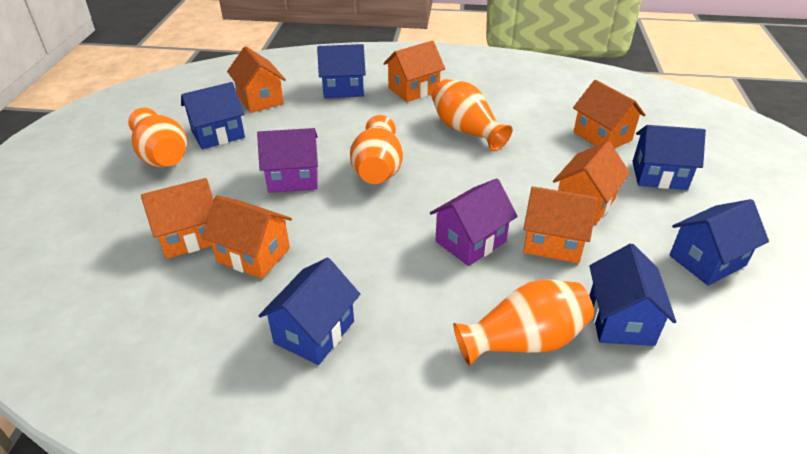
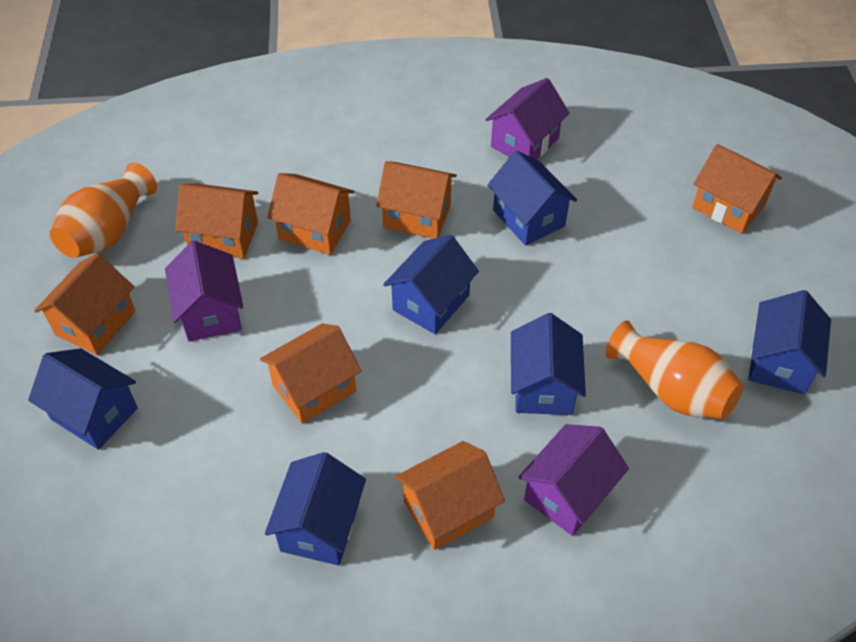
orange vase: 4 -> 2
purple house: 2 -> 3

